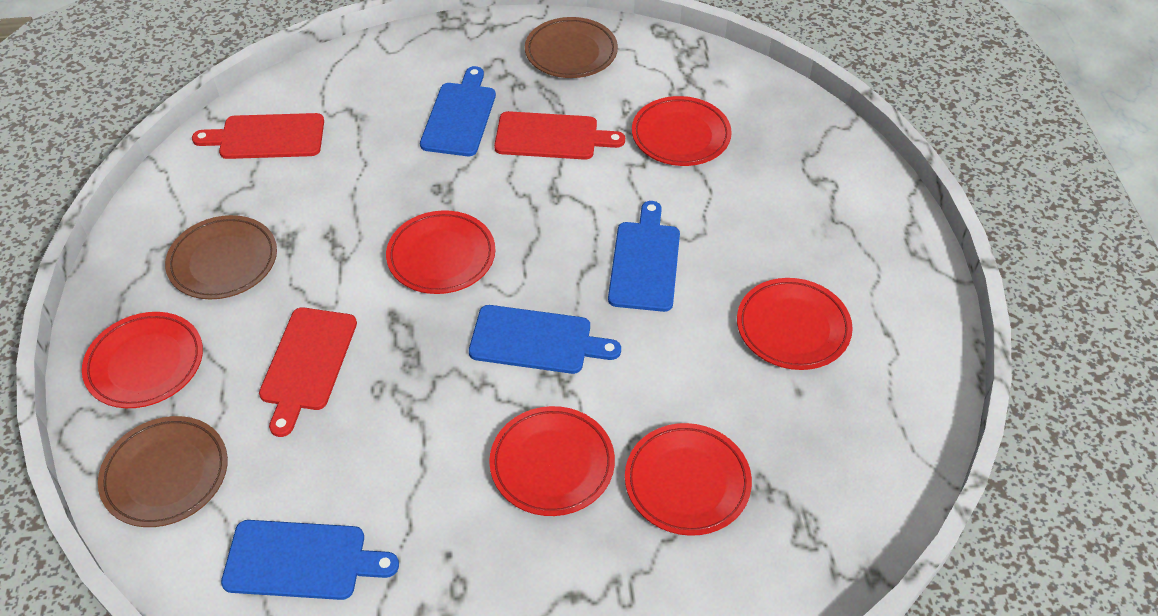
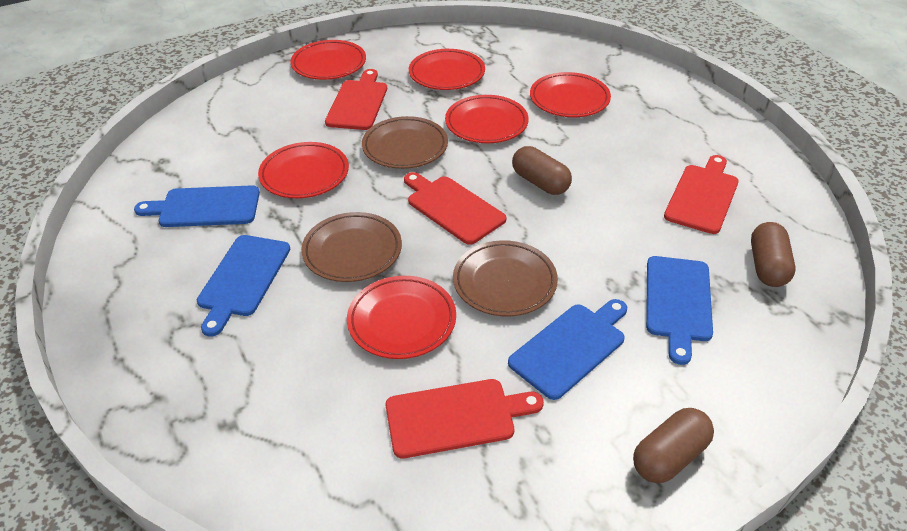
brown capsule: 0 -> 3
red cutting board: 3 -> 4

